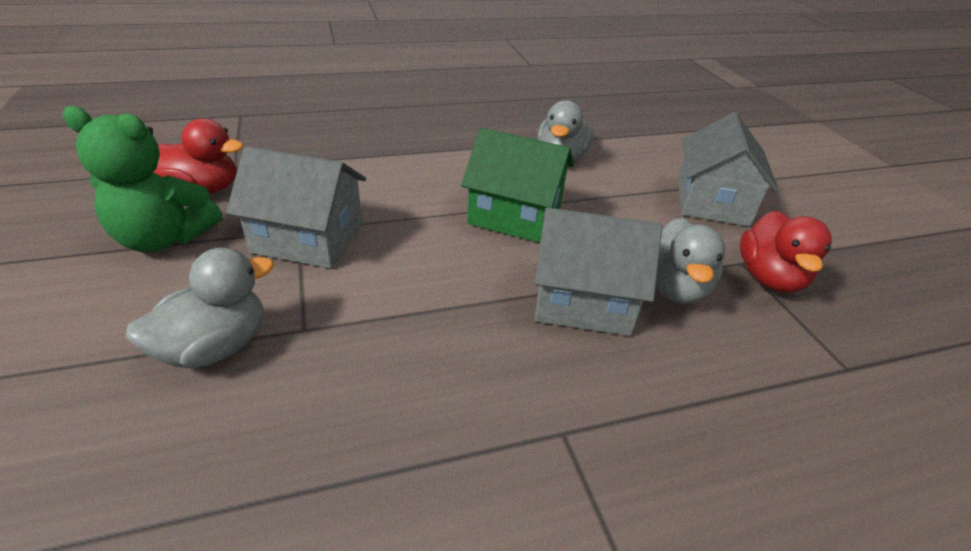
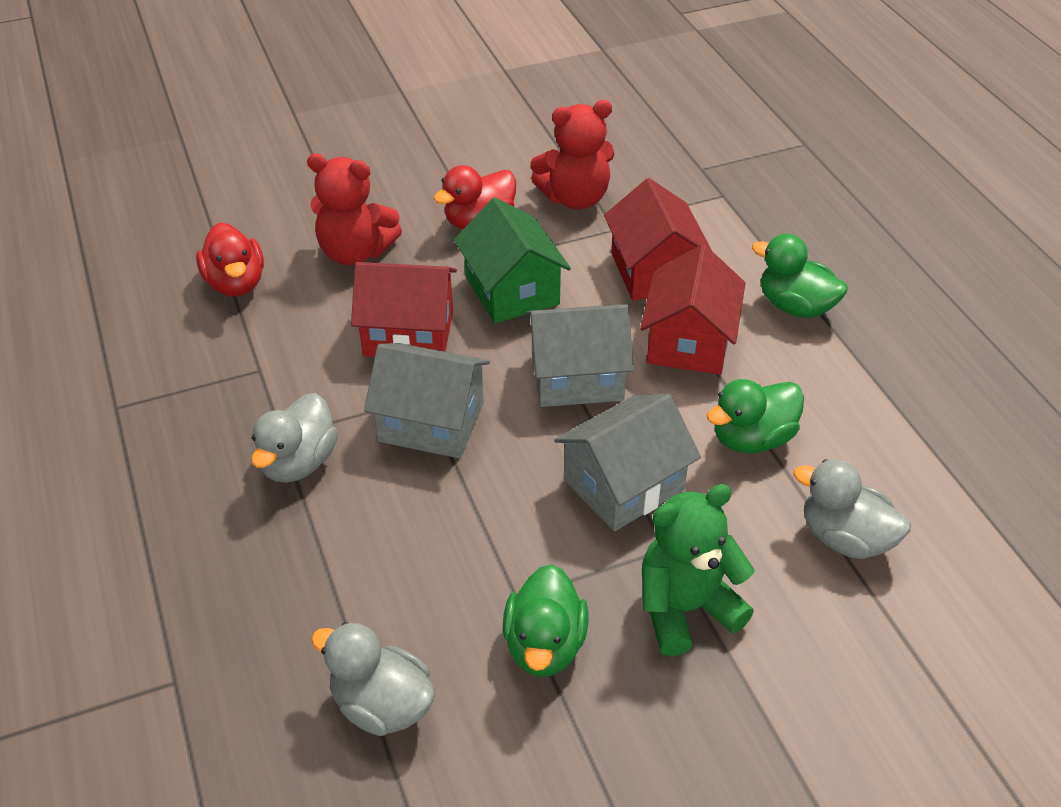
green duck: 0 -> 3
red house: 0 -> 3
red teddy bear: 0 -> 2

